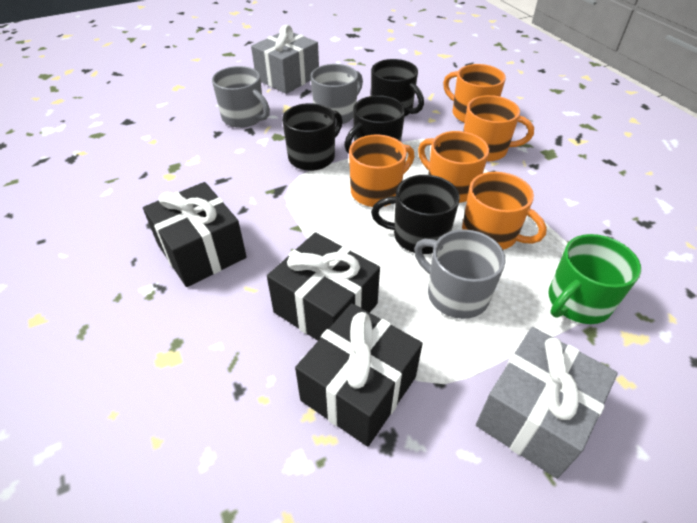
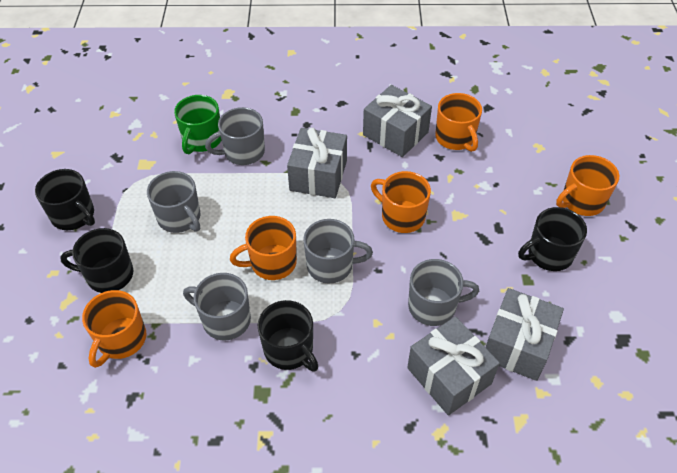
black gift: 3 -> 0
grey gift: 2 -> 4
grey mug: 3 -> 5

